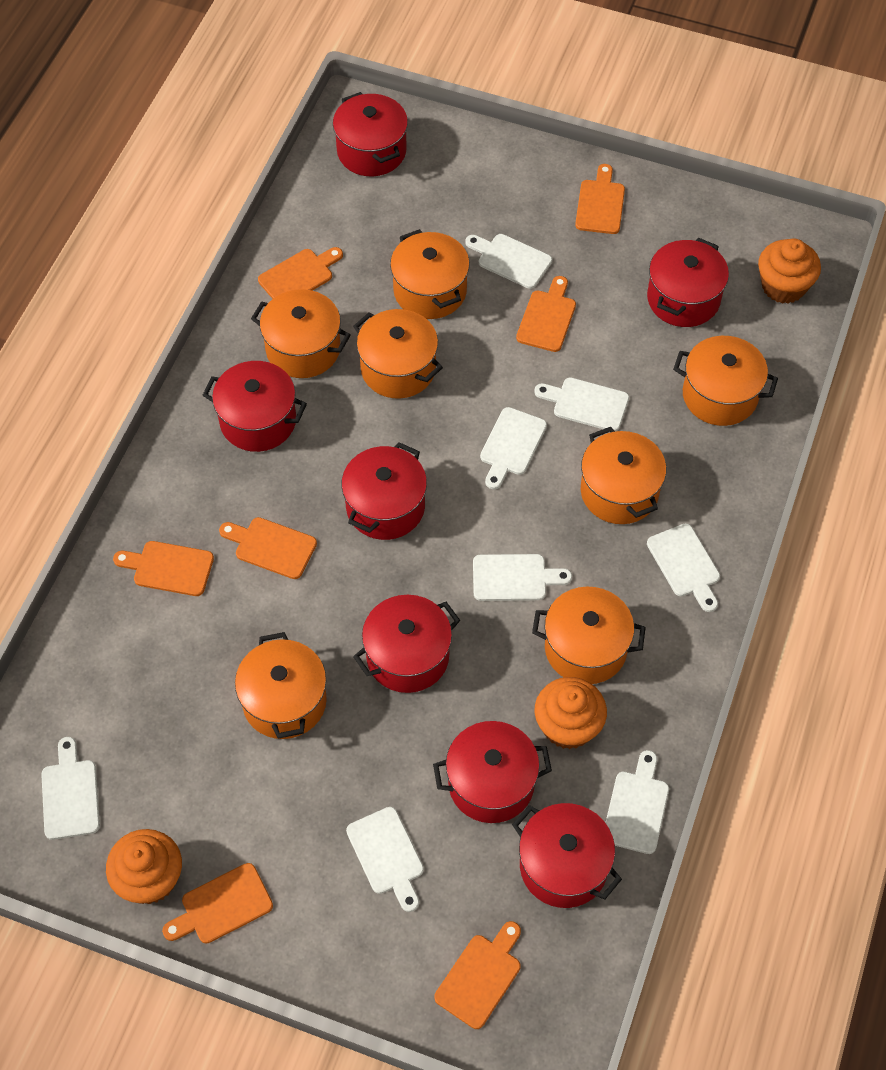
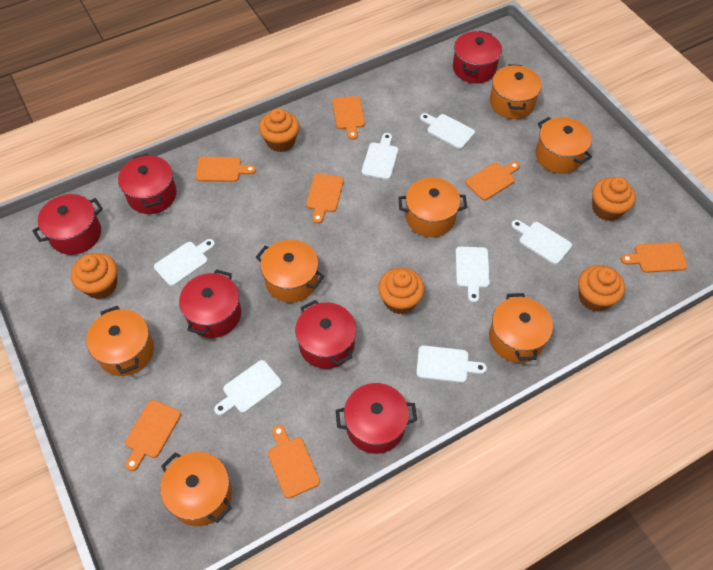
orange cupcake: 3 -> 5
red pot: 7 -> 6
white cutting board: 8 -> 7

